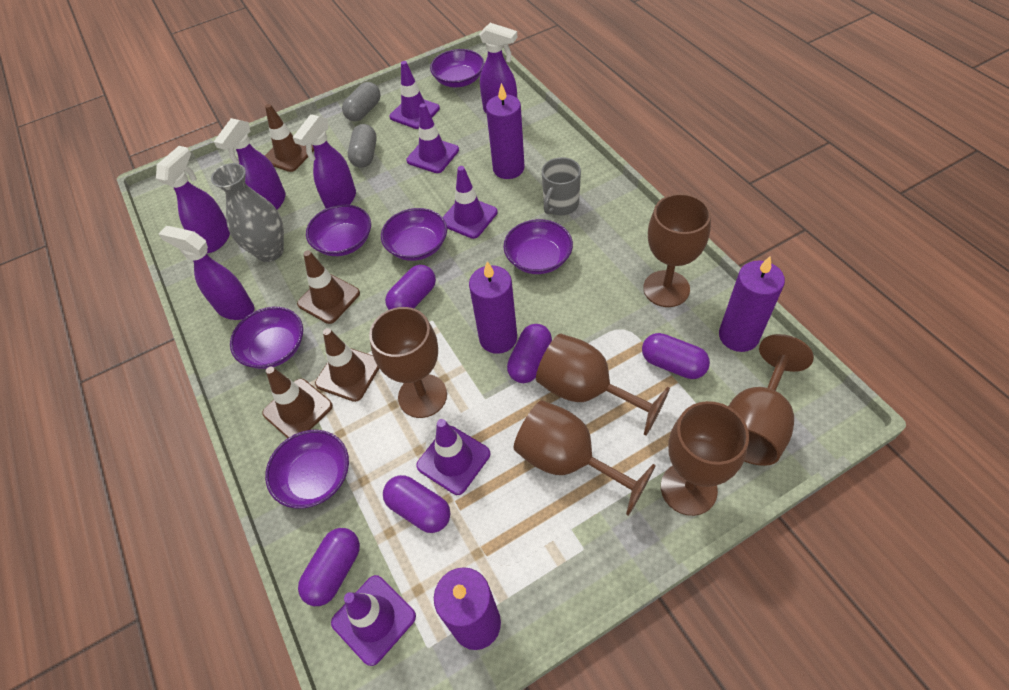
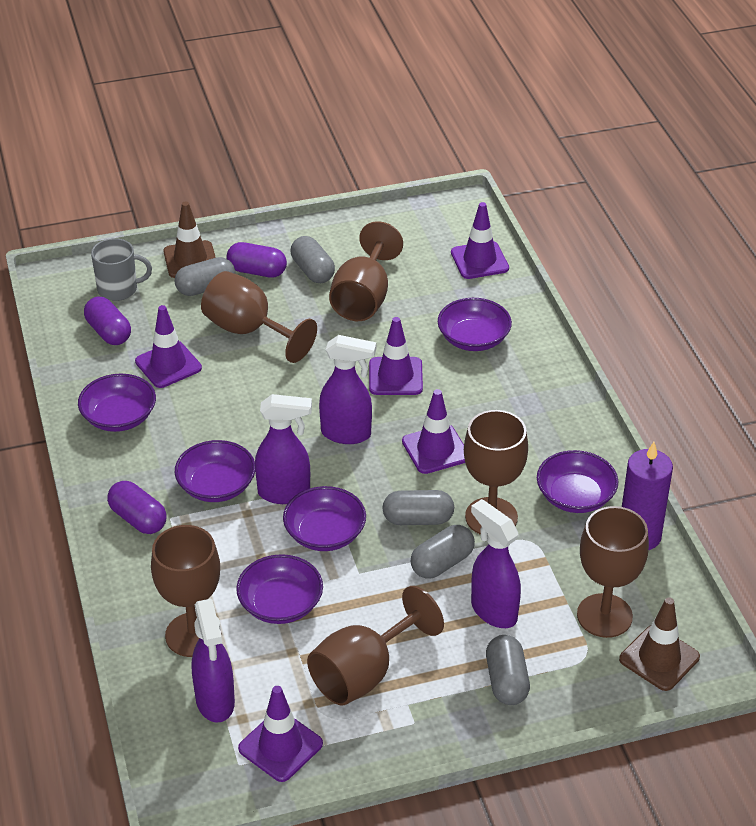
brown traffic cone: 4 -> 2
grey capsule: 2 -> 5
grey vase: 1 -> 0
purple candle: 4 -> 1
purple capsule: 5 -> 3
purple spray bottle: 5 -> 4

